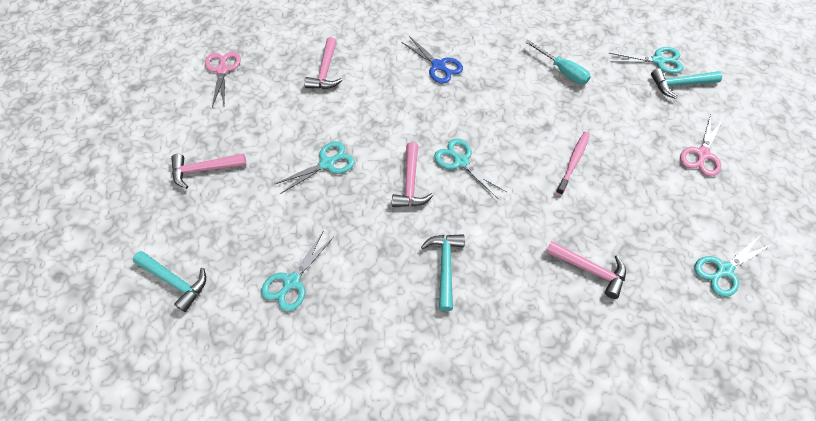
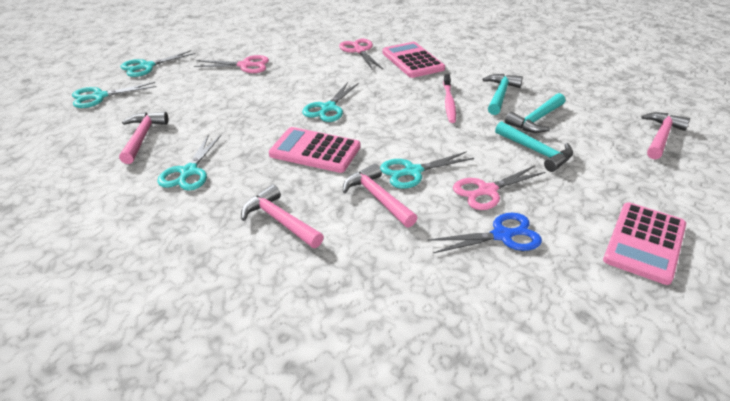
pink calculator: 0 -> 3
pink scissors: 2 -> 3
turquoise screwdriver: 1 -> 0

